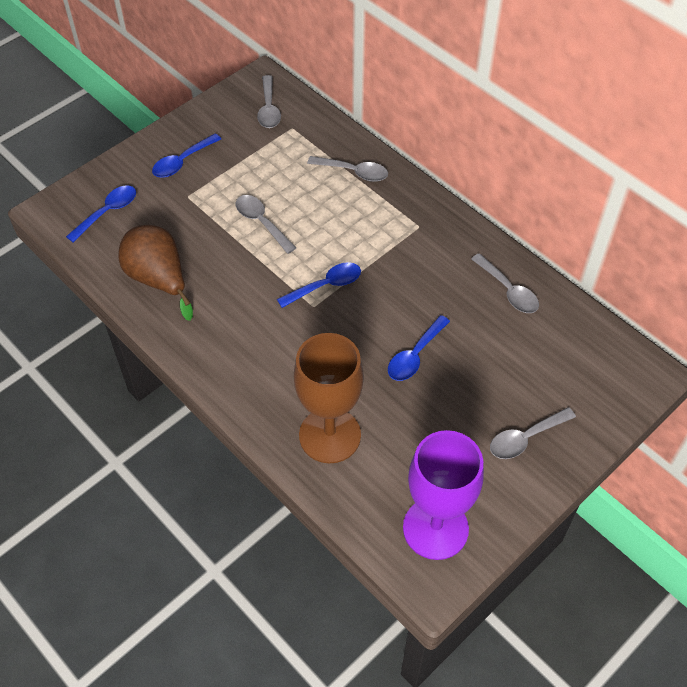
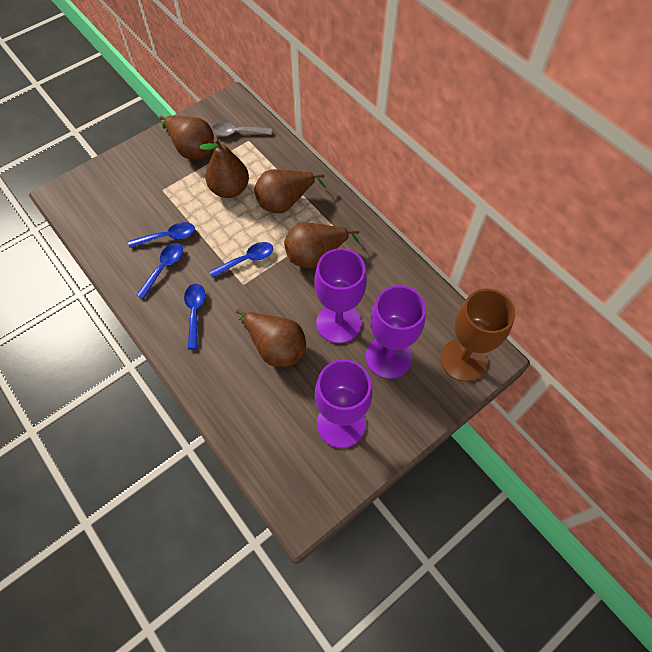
brown pear: 1 -> 5
grey spoon: 5 -> 1
purple goblet: 1 -> 3

